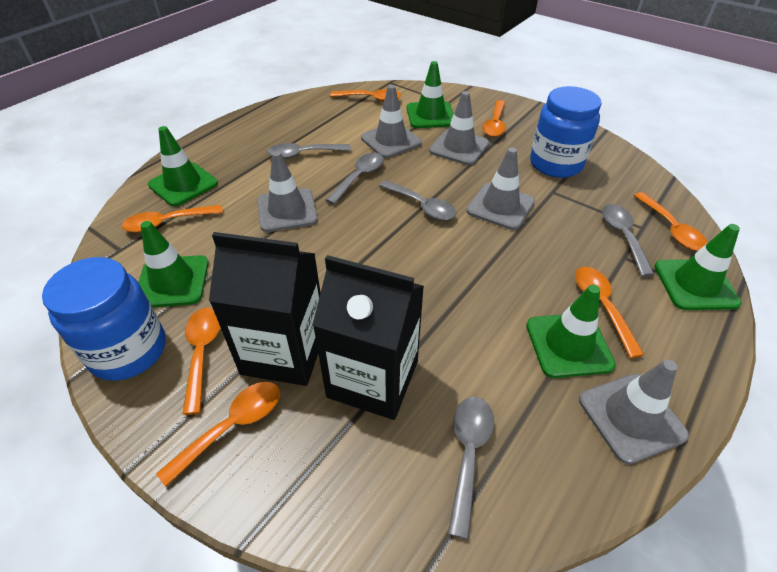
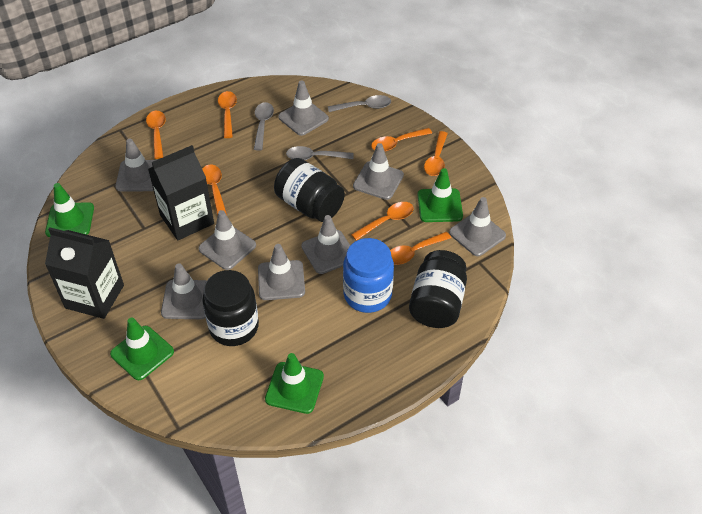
black jar: 0 -> 3
blue jar: 2 -> 1
green traffic cone: 5 -> 4
grey spoon: 5 -> 3
grey traffic cone: 5 -> 8

